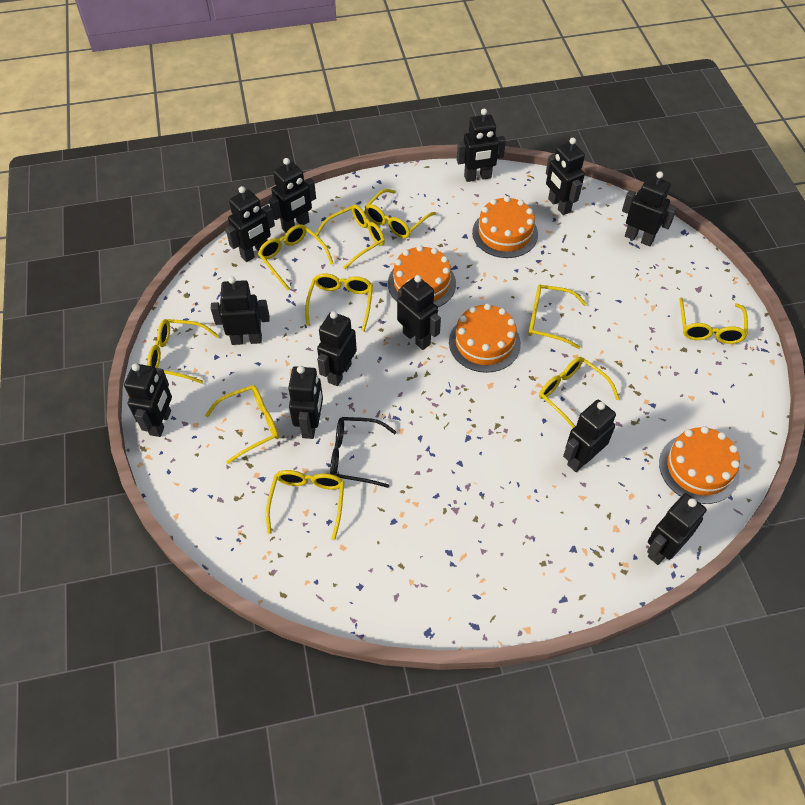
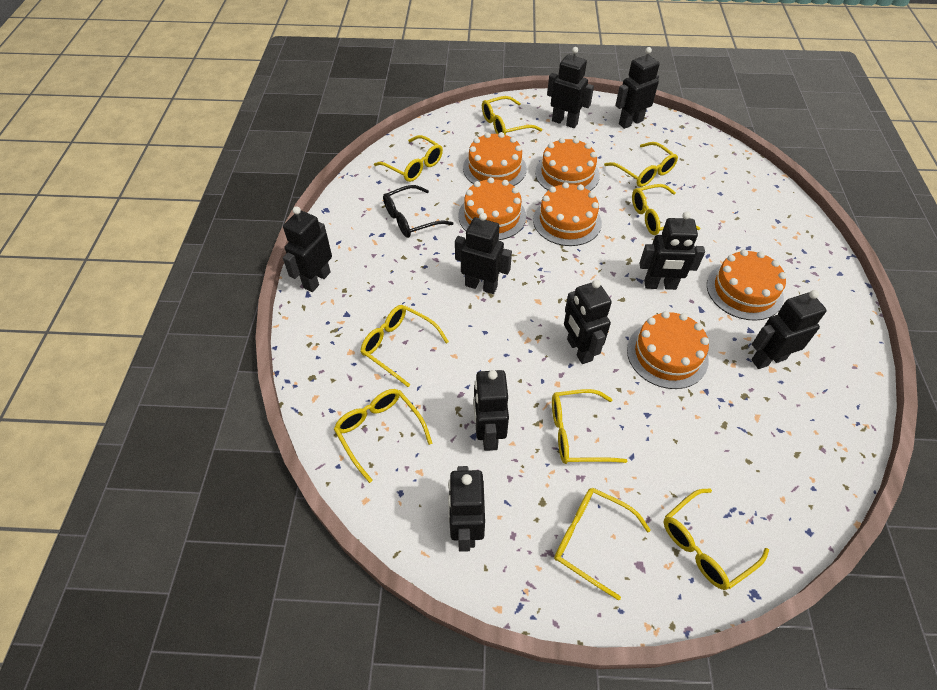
black robot: 12 -> 9
orange cake: 4 -> 6
yellow glasses: 10 -> 9

